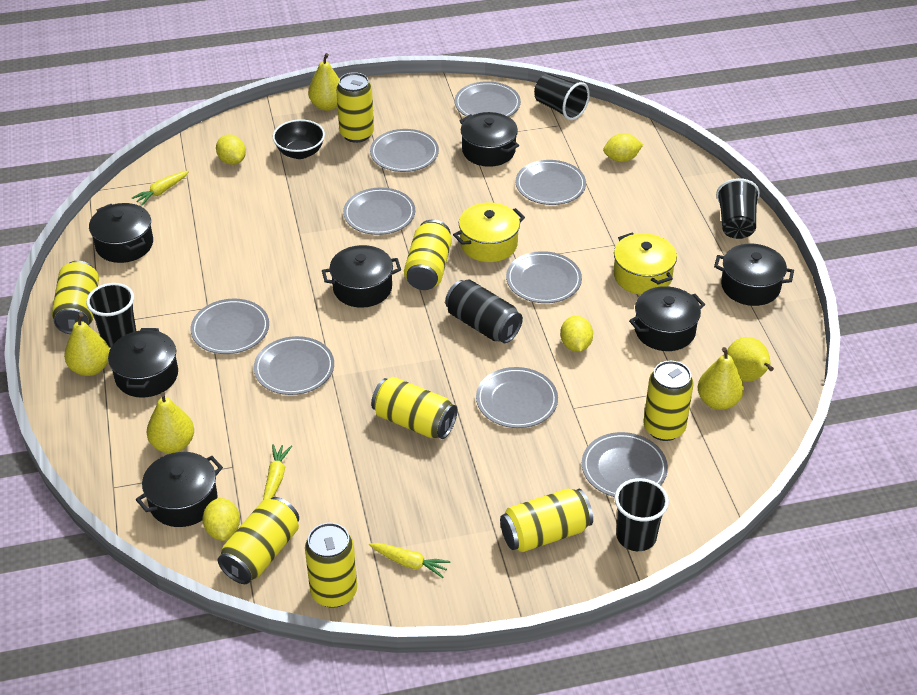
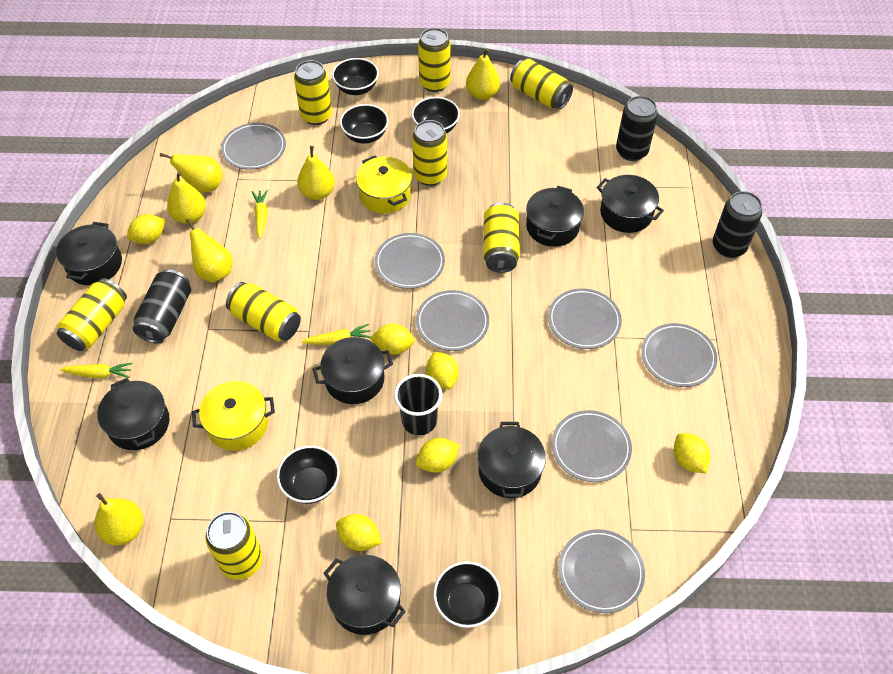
black bowl: 1 -> 5
black can: 1 -> 3
black cup: 4 -> 1
grey plate: 9 -> 7
yellow lemon: 4 -> 6
yellow pear: 5 -> 6

